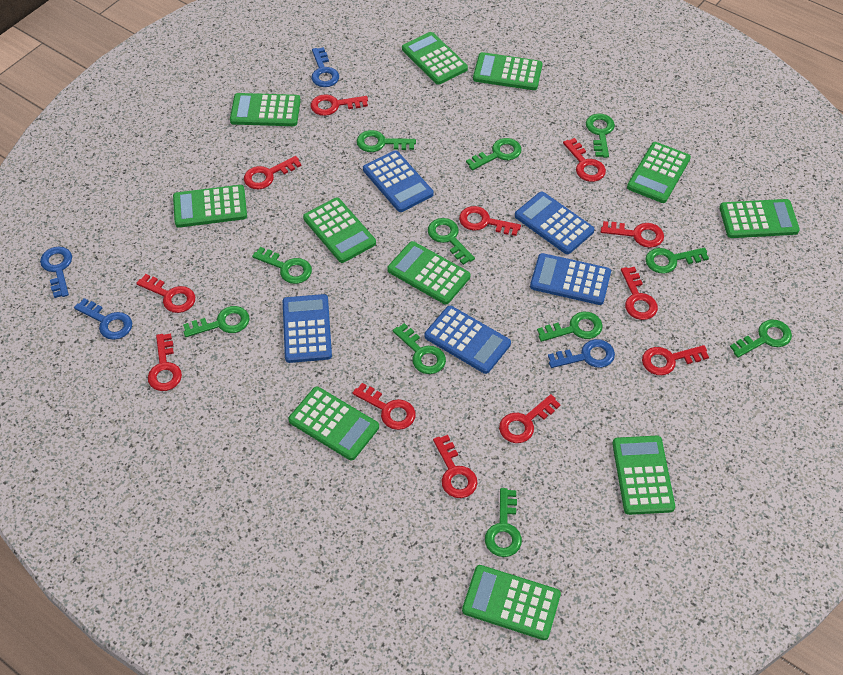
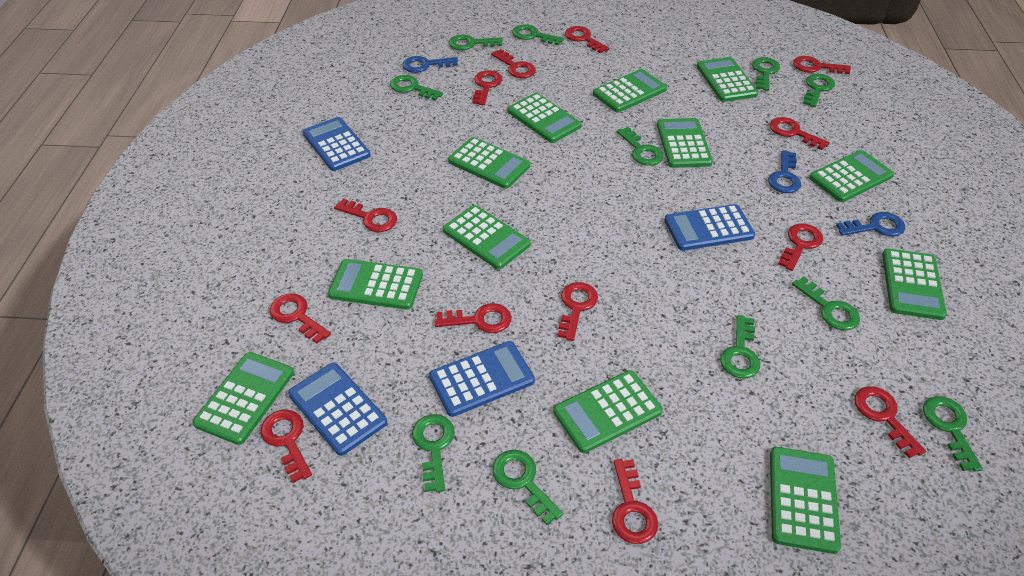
blue calculator: 5 -> 4
blue key: 4 -> 3
green calculator: 11 -> 12
red key: 12 -> 13

